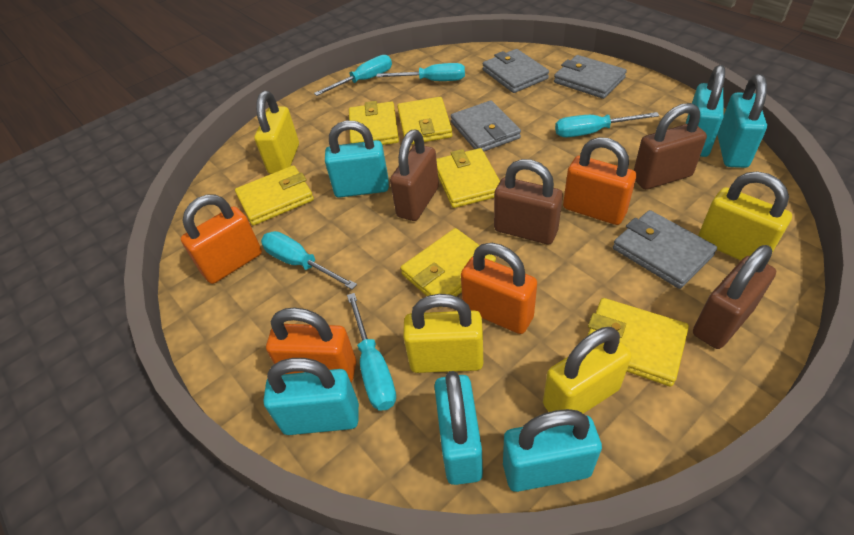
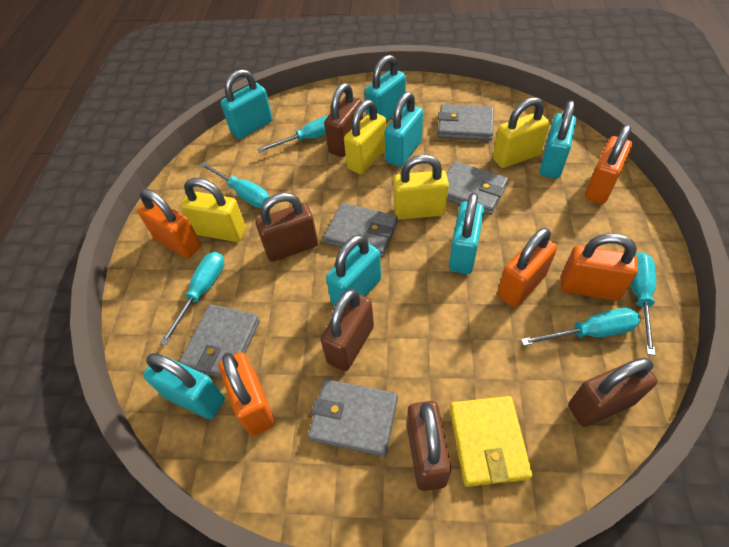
brown padlock: 4 -> 5
grey wallet: 4 -> 5
orange padlock: 4 -> 5
turquoise padlock: 6 -> 7
yellow wallet: 6 -> 1

